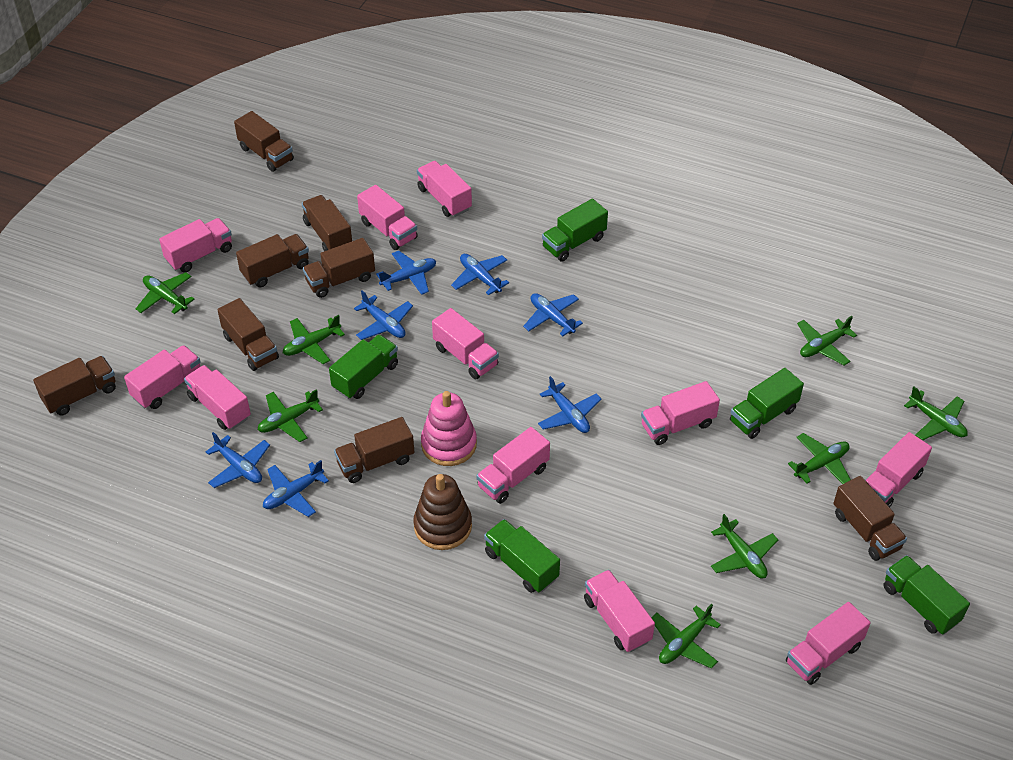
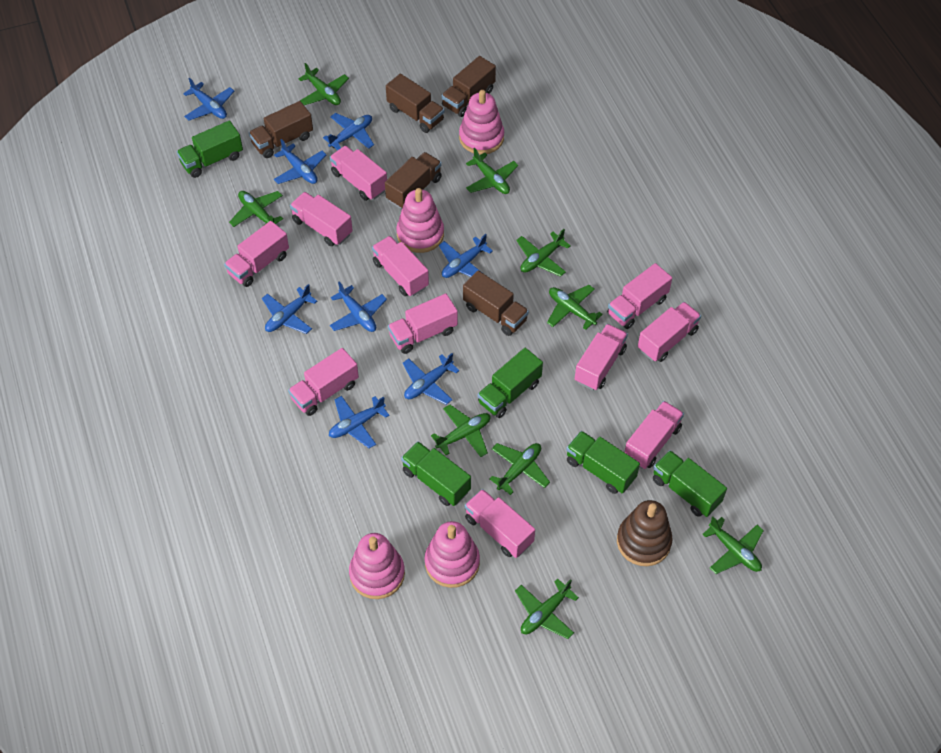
blue plane: 7 -> 8
brown truck: 8 -> 5
green plane: 8 -> 9
pink stacking toy: 1 -> 4

